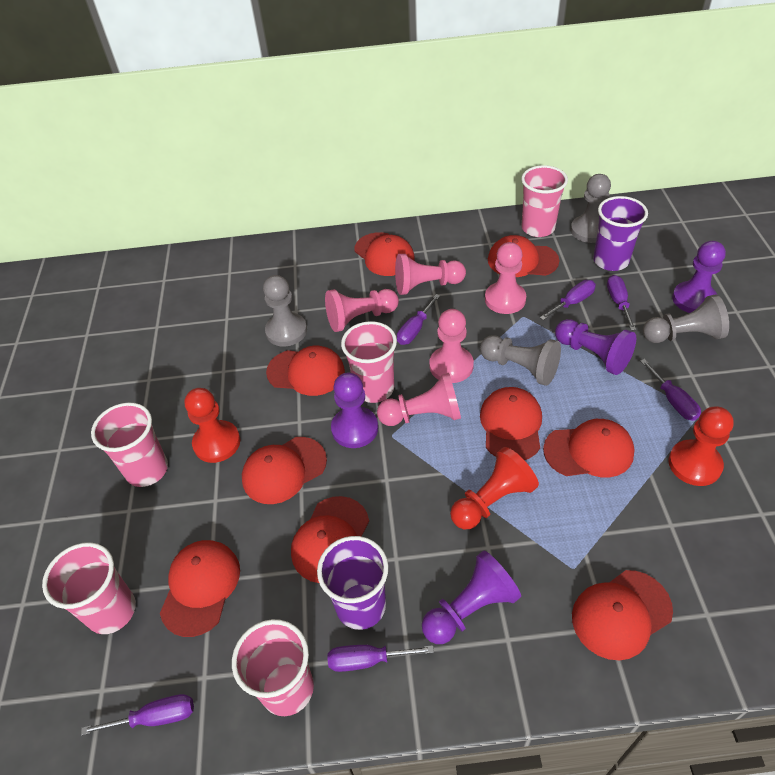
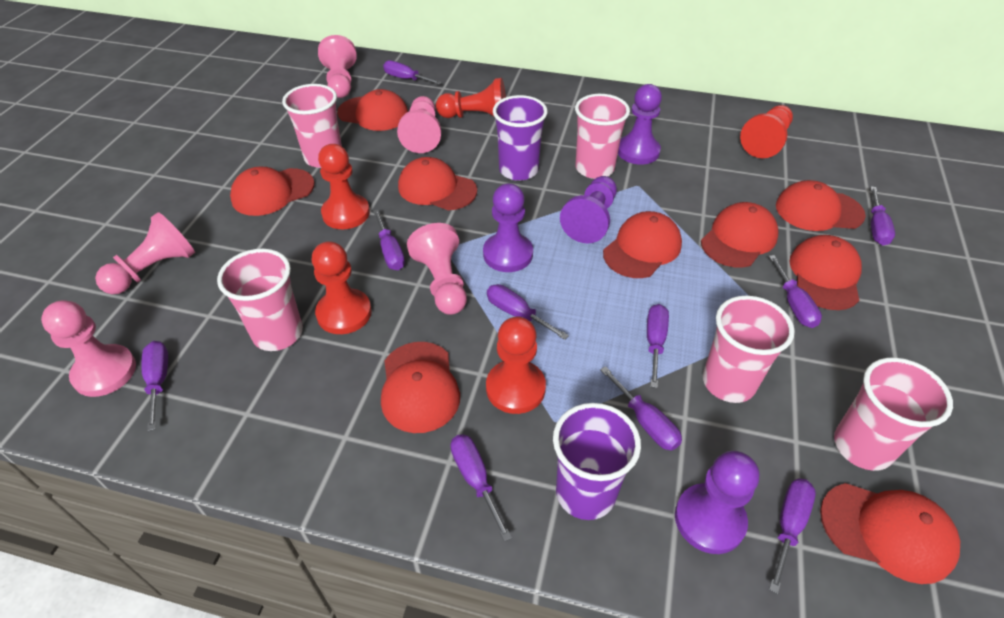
grey pawn: 4 -> 0
purple screwdriver: 6 -> 10
red pawn: 3 -> 5

